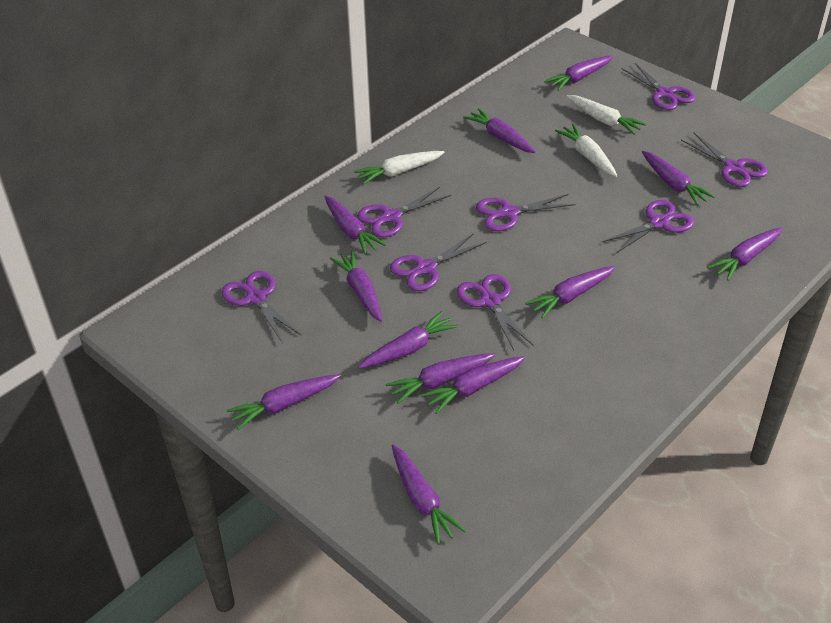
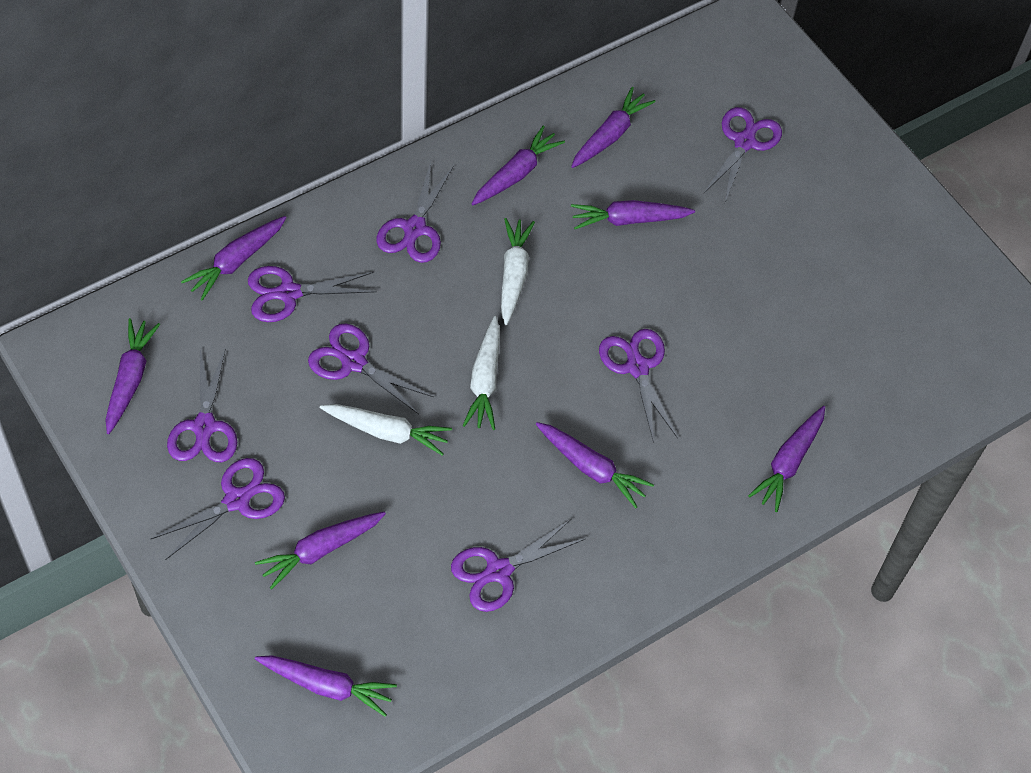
purple carrot: 12 -> 9

